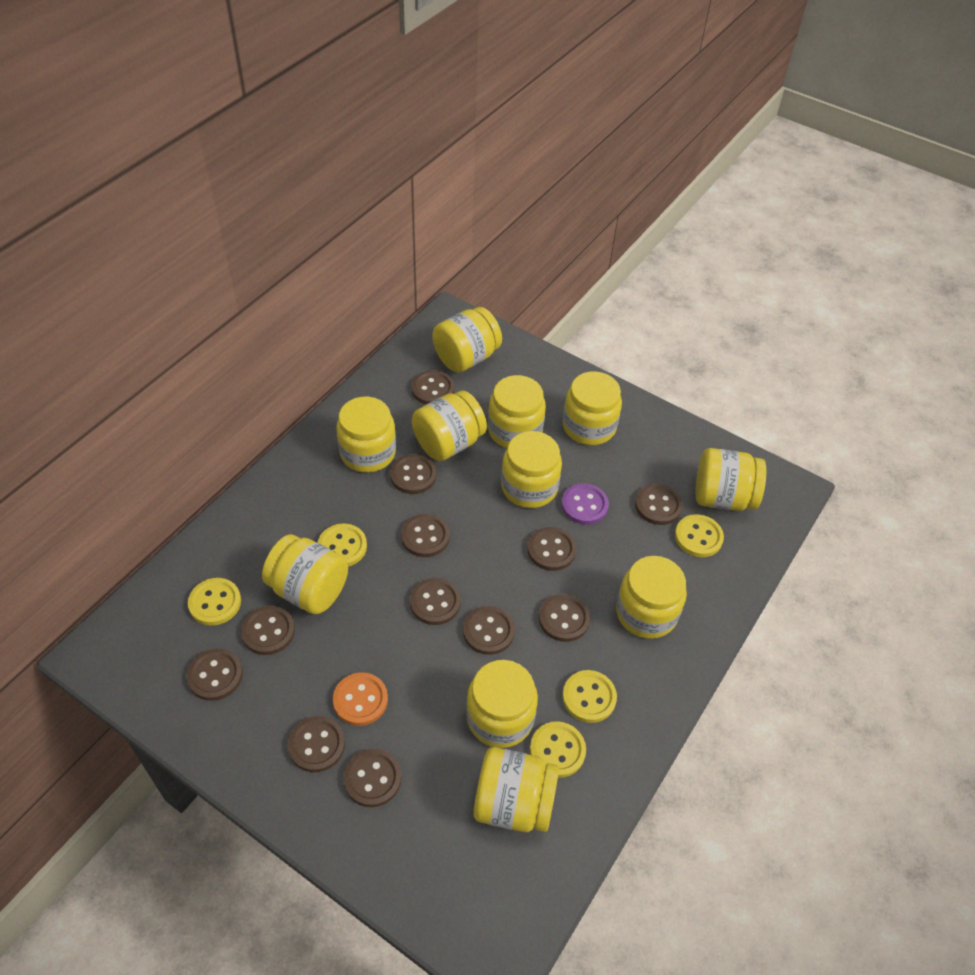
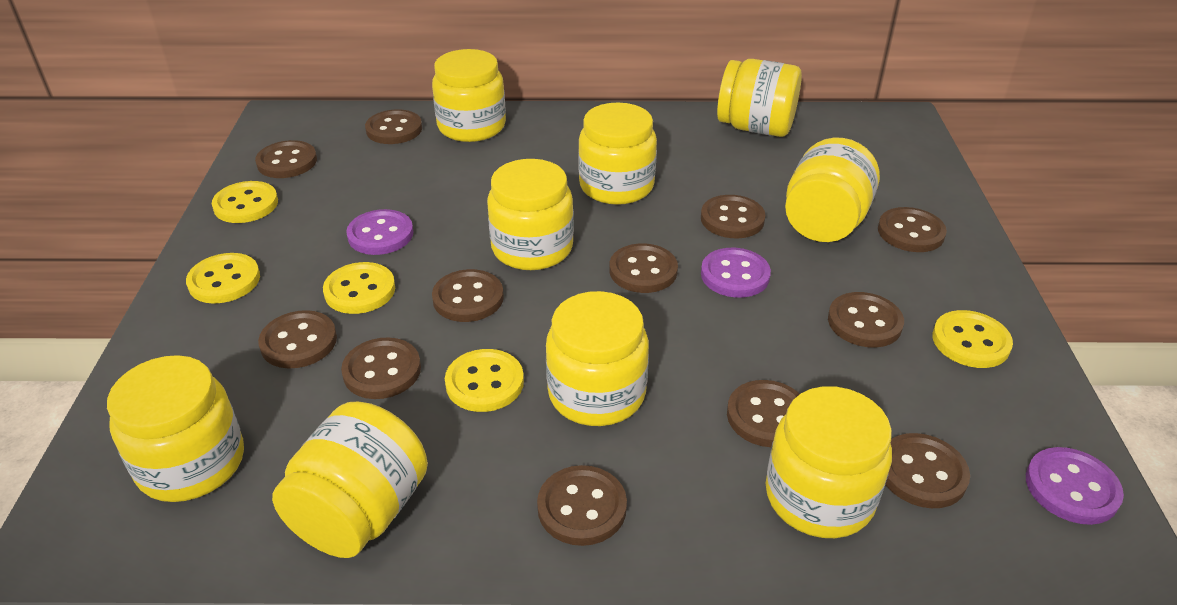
orange button: 1 -> 0
purple button: 1 -> 3
yellow jar: 11 -> 9

